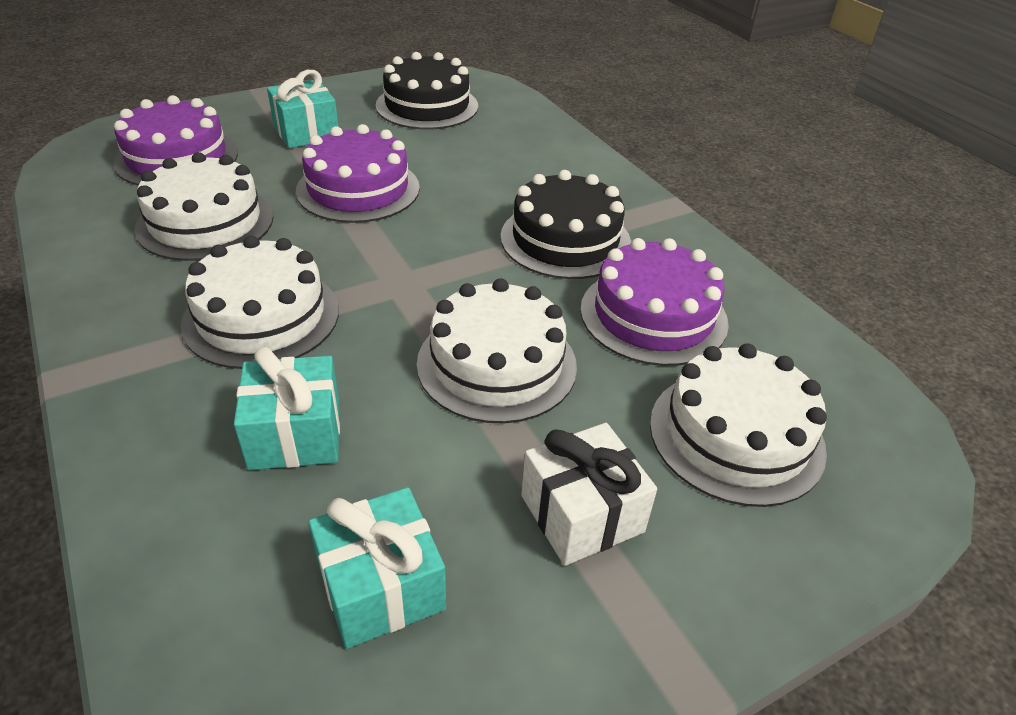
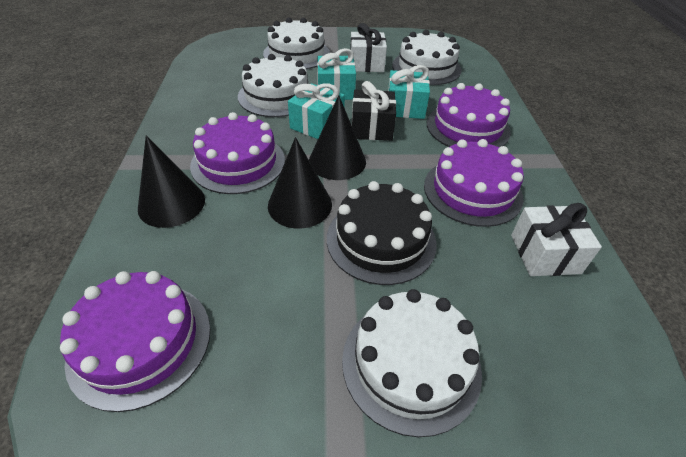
black cake: 2 -> 1
black cone: 0 -> 3
black gift: 0 -> 1
purple cake: 3 -> 4
white gift: 1 -> 2

